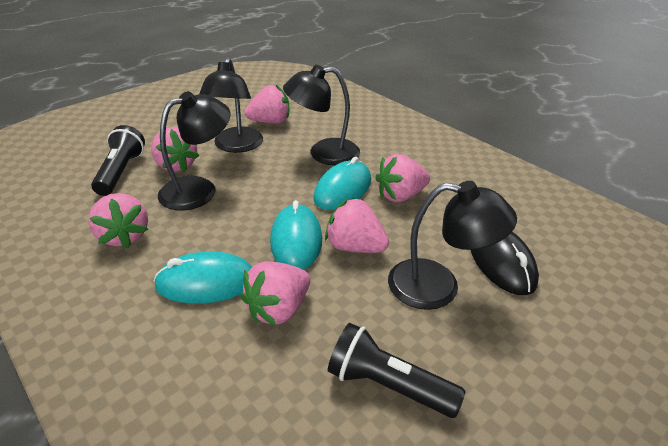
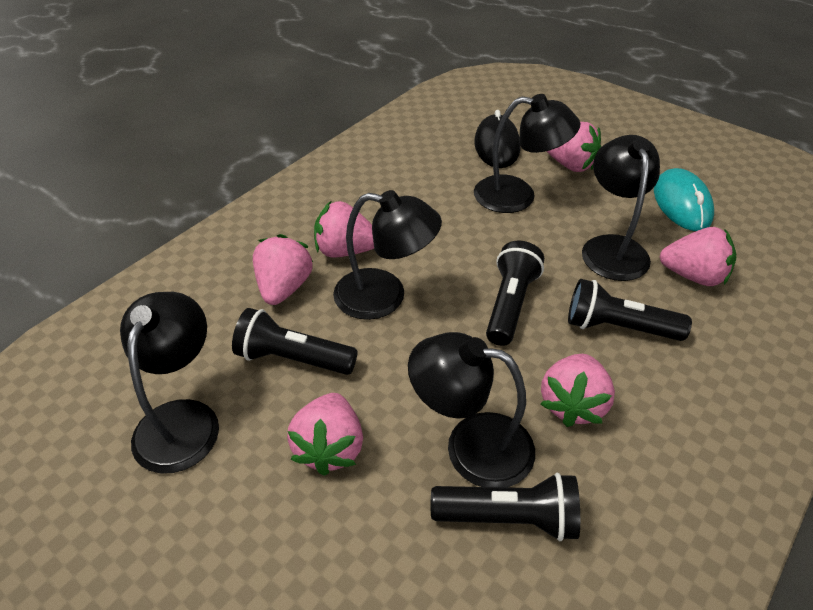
black flashlight: 2 -> 4
black lamp: 4 -> 5
turquoise mouse: 3 -> 1

